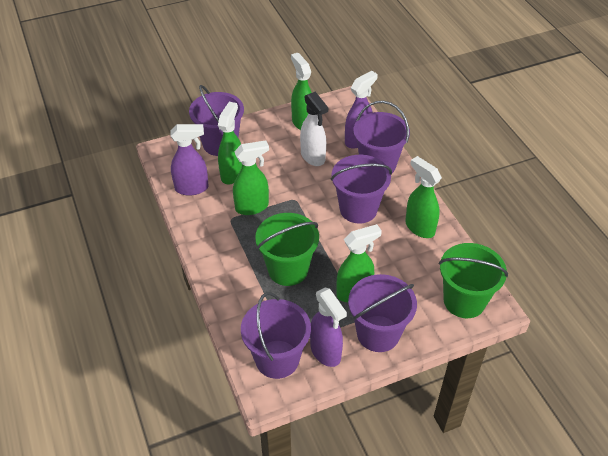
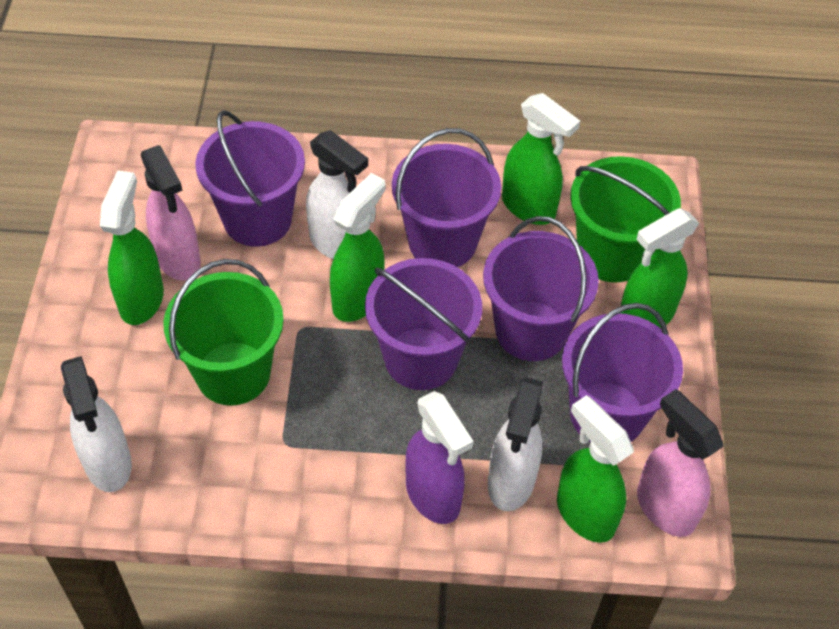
pink spray bottle: 0 -> 2
purple spray bottle: 3 -> 1
white spray bottle: 1 -> 3

